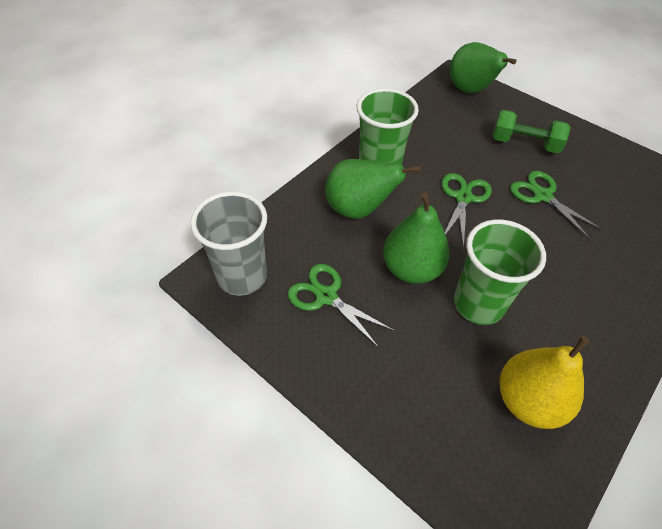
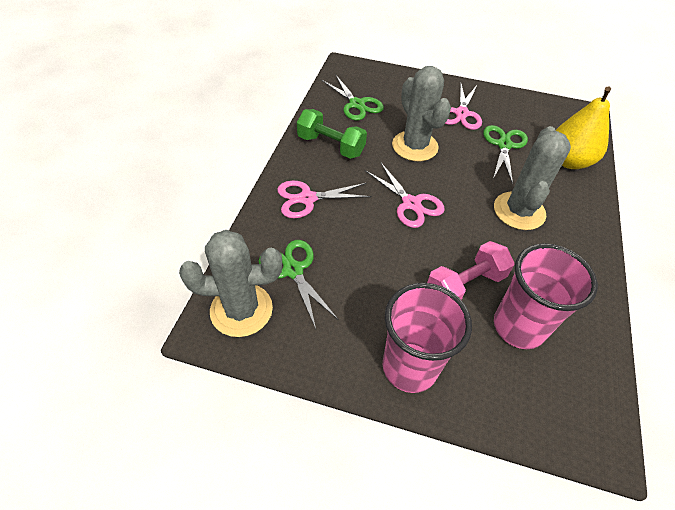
green cup: 2 -> 0
green pear: 3 -> 0
grey cactus: 0 -> 3
grey cup: 1 -> 0
pink cup: 0 -> 2
pink dumbbell: 0 -> 1
pink scissors: 0 -> 3

